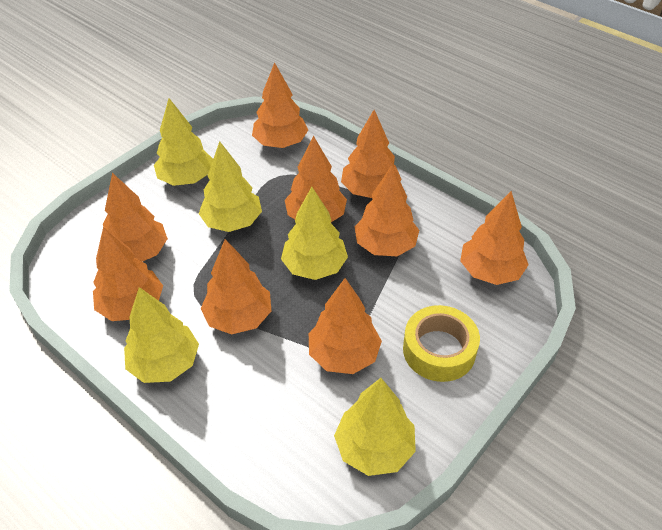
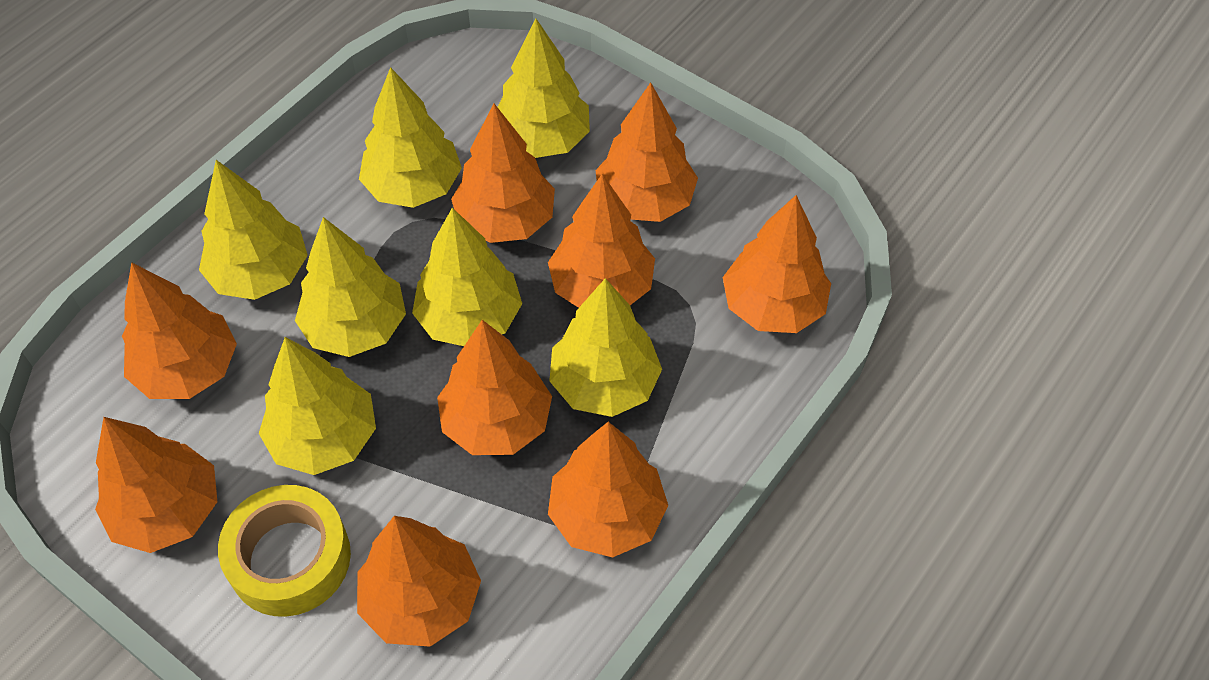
yellow tree: 5 -> 7

